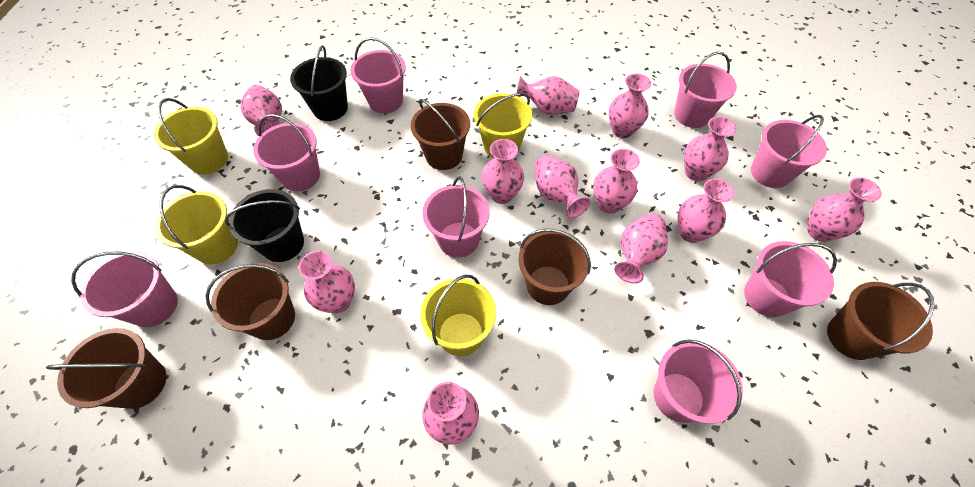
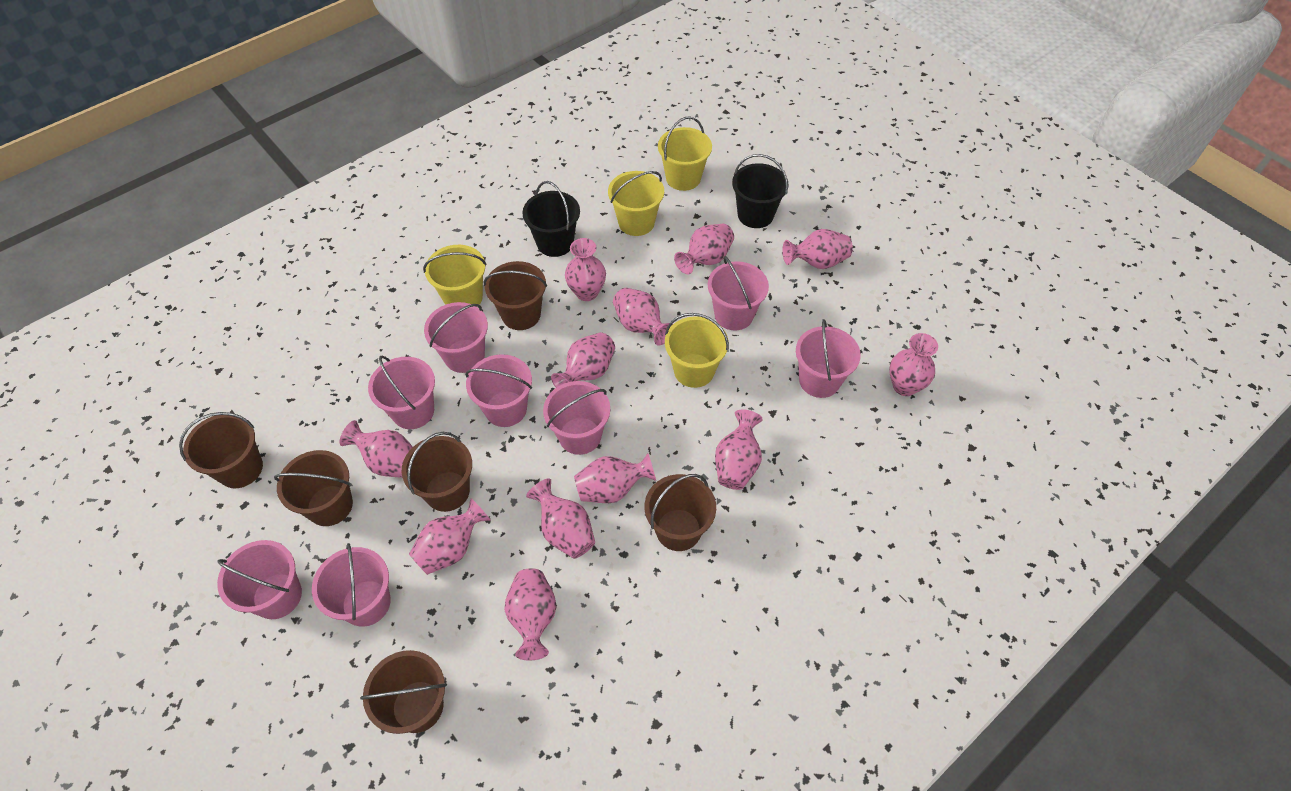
brown bucket: 5 -> 6

